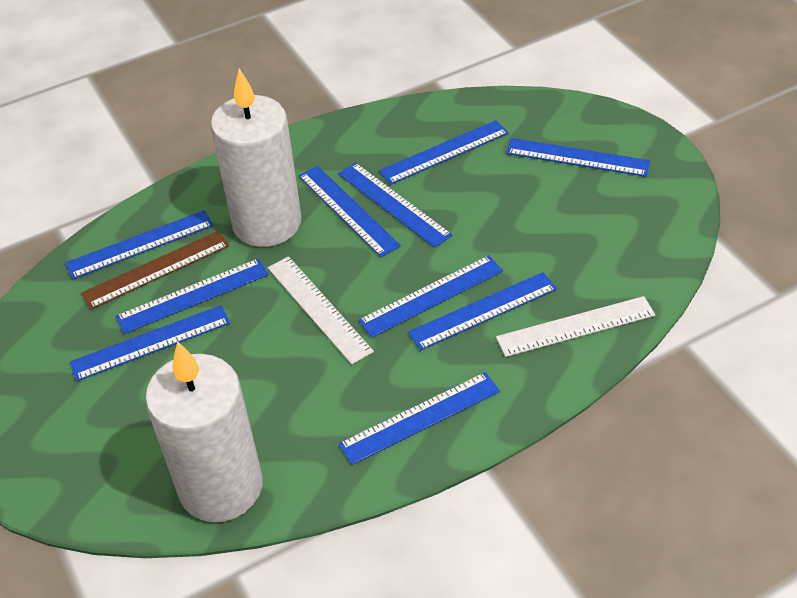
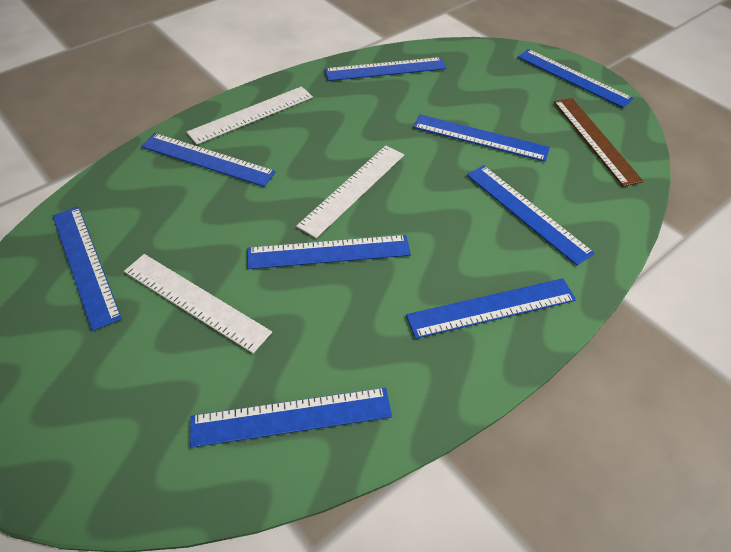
blue ruler: 10 -> 9
white candle: 2 -> 0
white ruler: 2 -> 3

